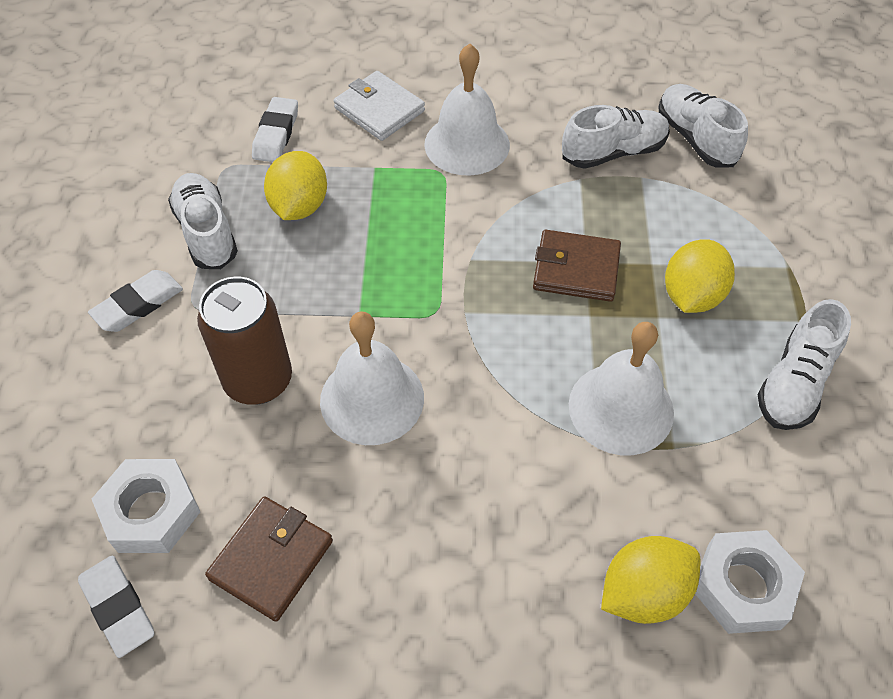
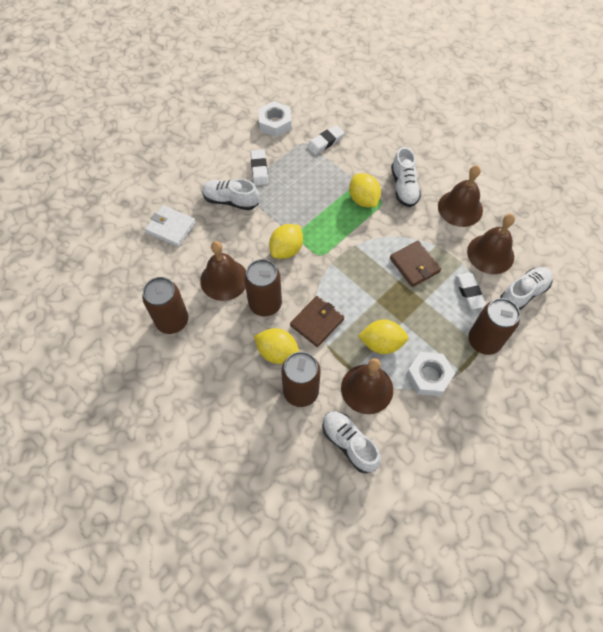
brown bell: 0 -> 4
brown can: 1 -> 4
white bell: 3 -> 0
yellow lemon: 3 -> 4

